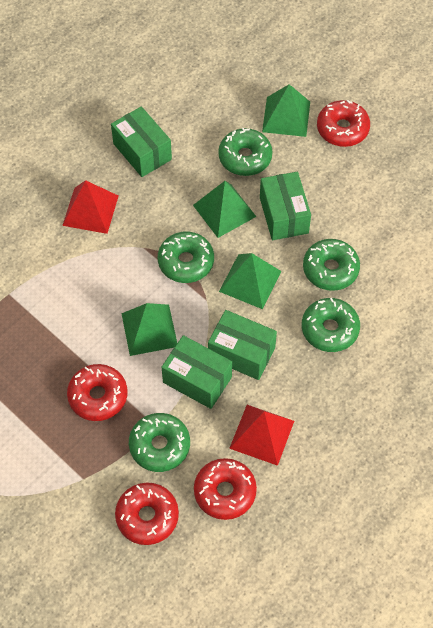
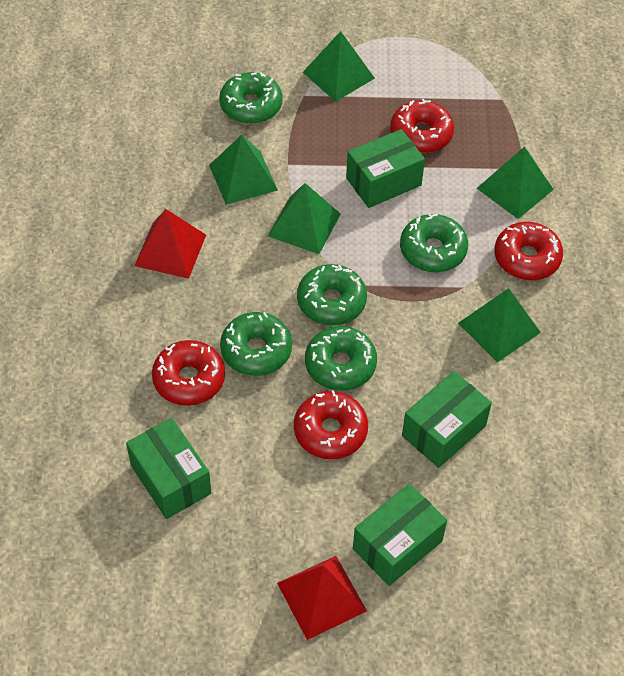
green pyramid: 4 -> 5

